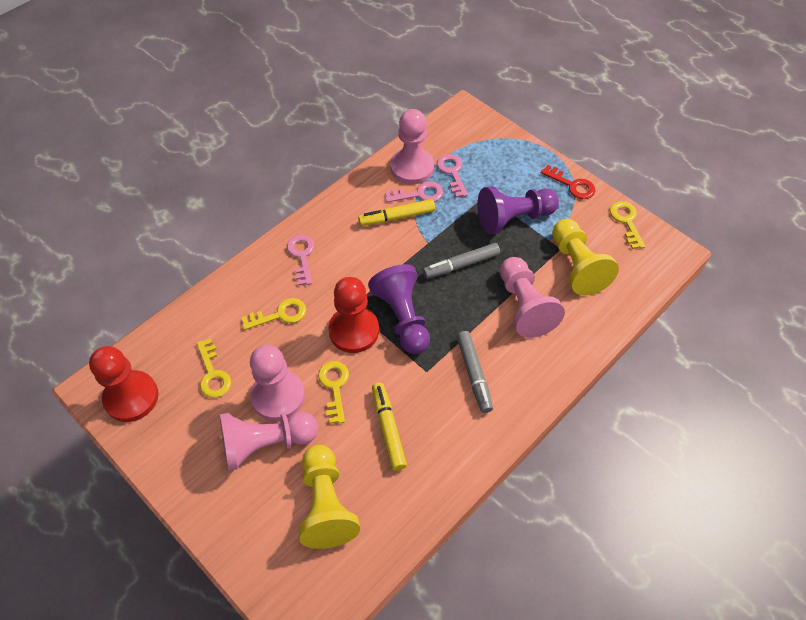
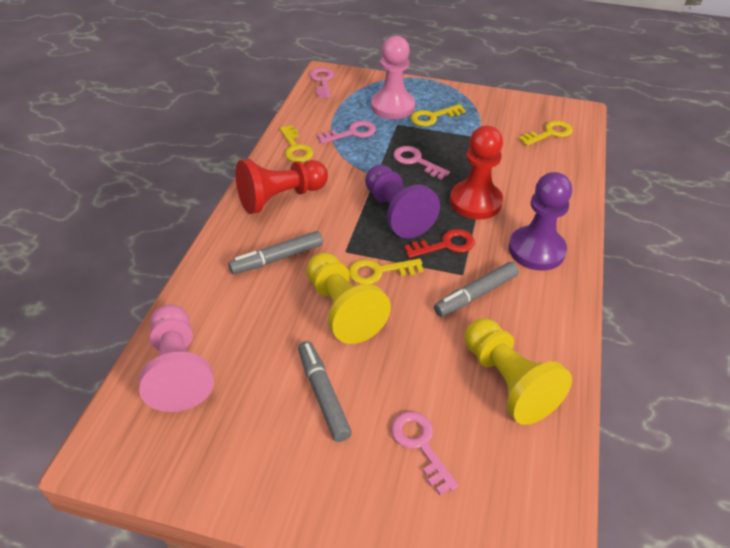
grey marker: 2 -> 3
pink key: 3 -> 4
pink pawn: 4 -> 2
yellow marker: 2 -> 0

